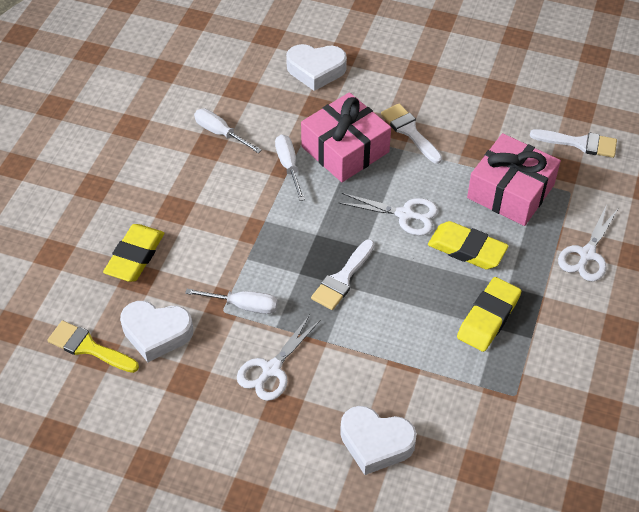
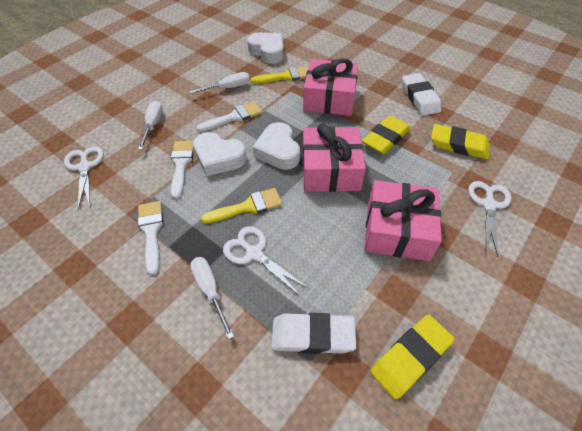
pink gift: 2 -> 3
white eraser: 0 -> 2
yellow brush: 1 -> 2

